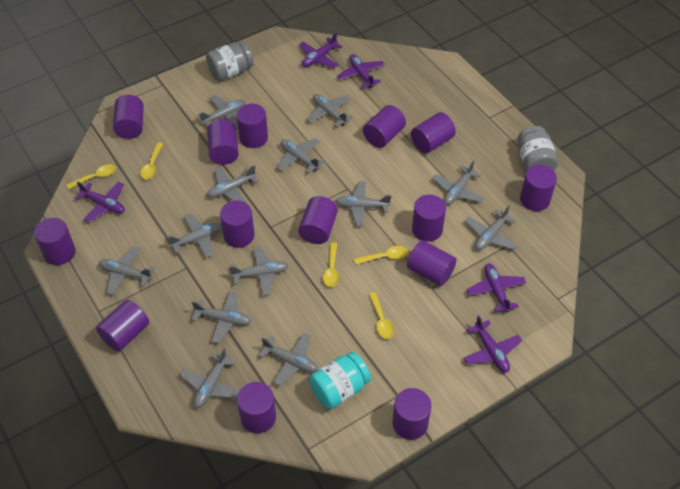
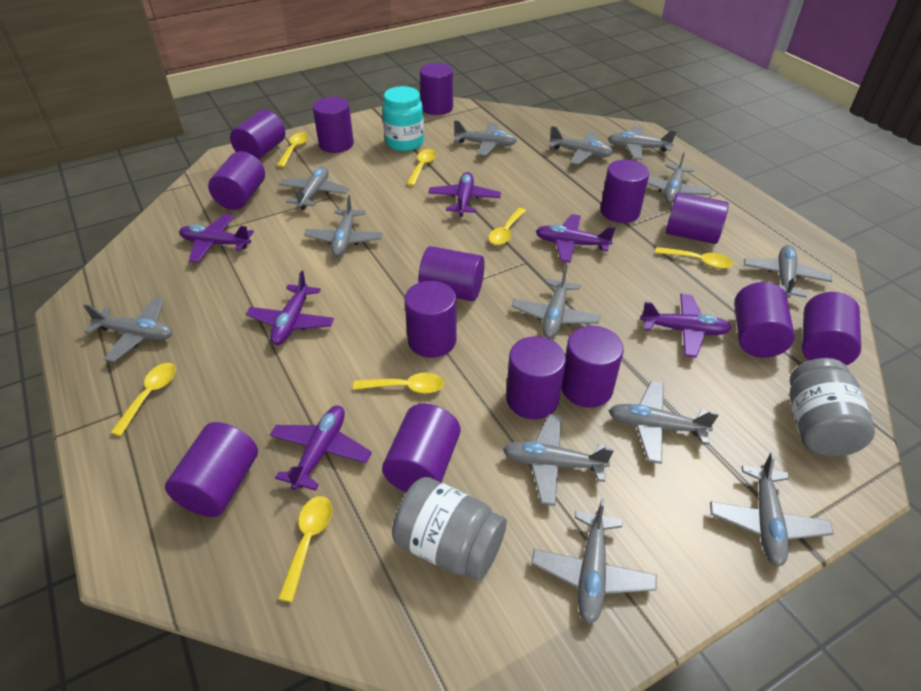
purple plane: 5 -> 6
yellow spoon: 5 -> 7

